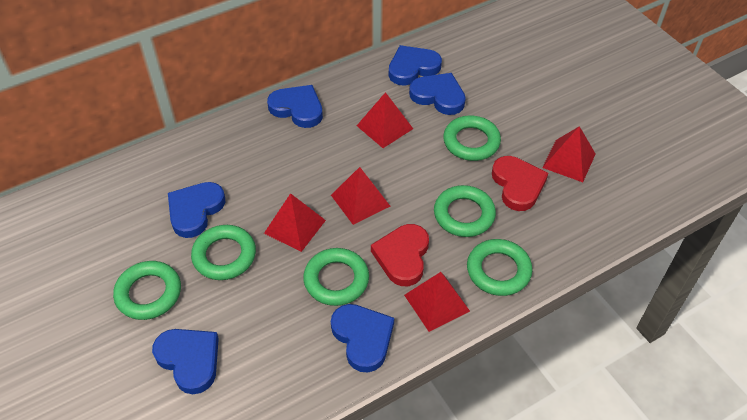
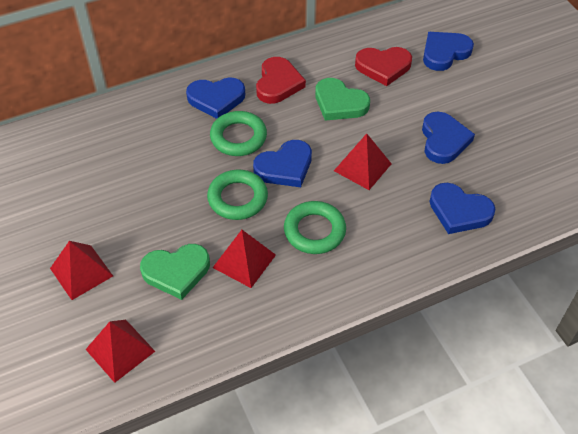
blue heart: 6 -> 5
green heart: 0 -> 2
green ring: 6 -> 3
red pyramid: 5 -> 4

